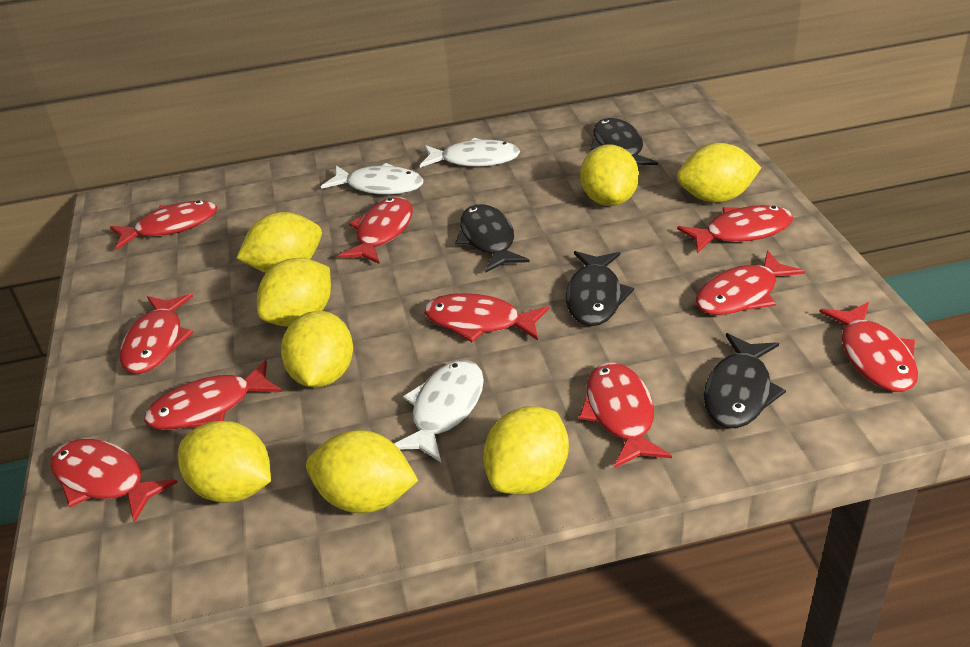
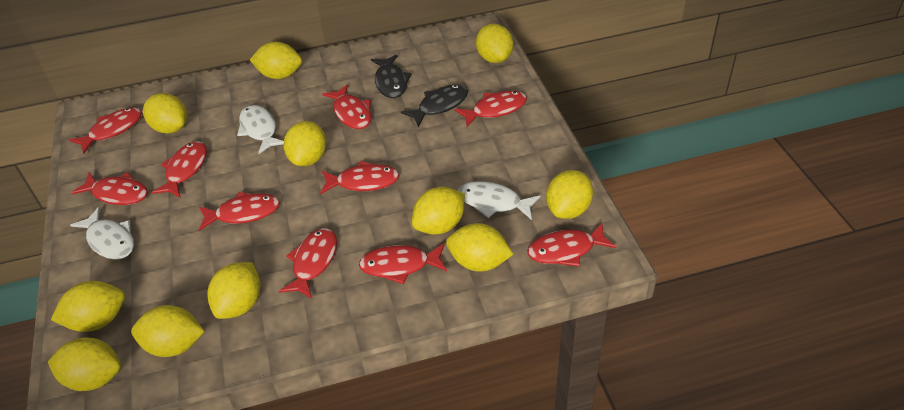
black fish: 4 -> 2
yellow lemon: 8 -> 11

